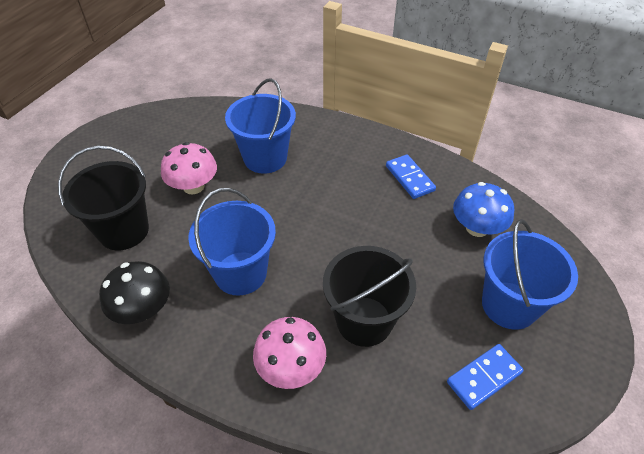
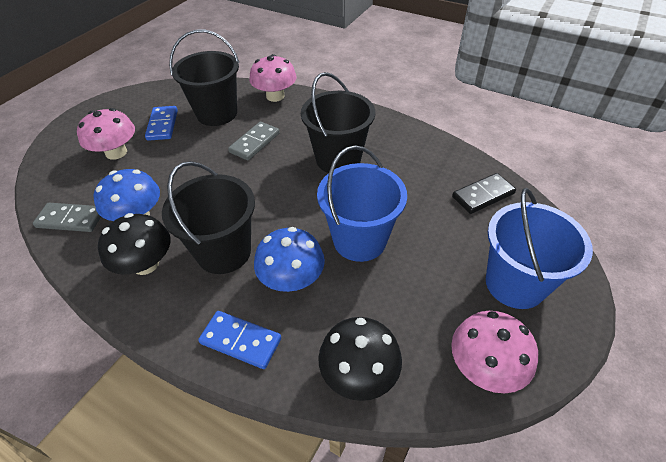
black bucket: 2 -> 3
black domino: 0 -> 1
black mushroom: 1 -> 2
blue bucket: 3 -> 2
blue mushroom: 1 -> 2
grey domino: 0 -> 2
pink mushroom: 2 -> 3

